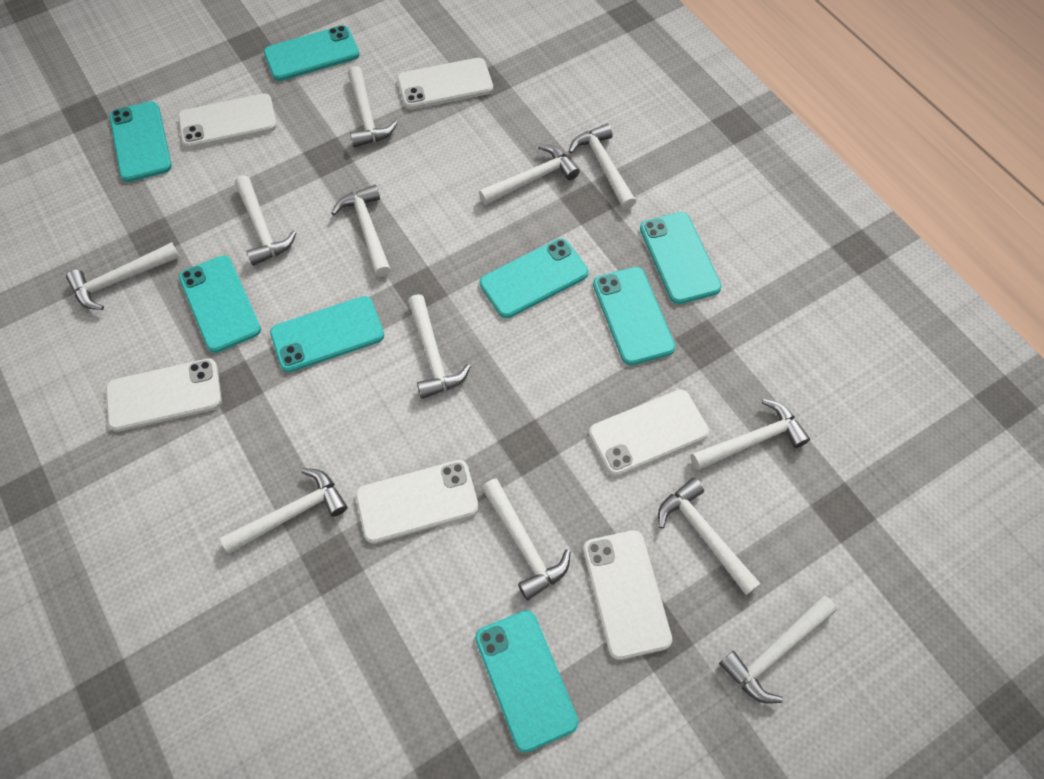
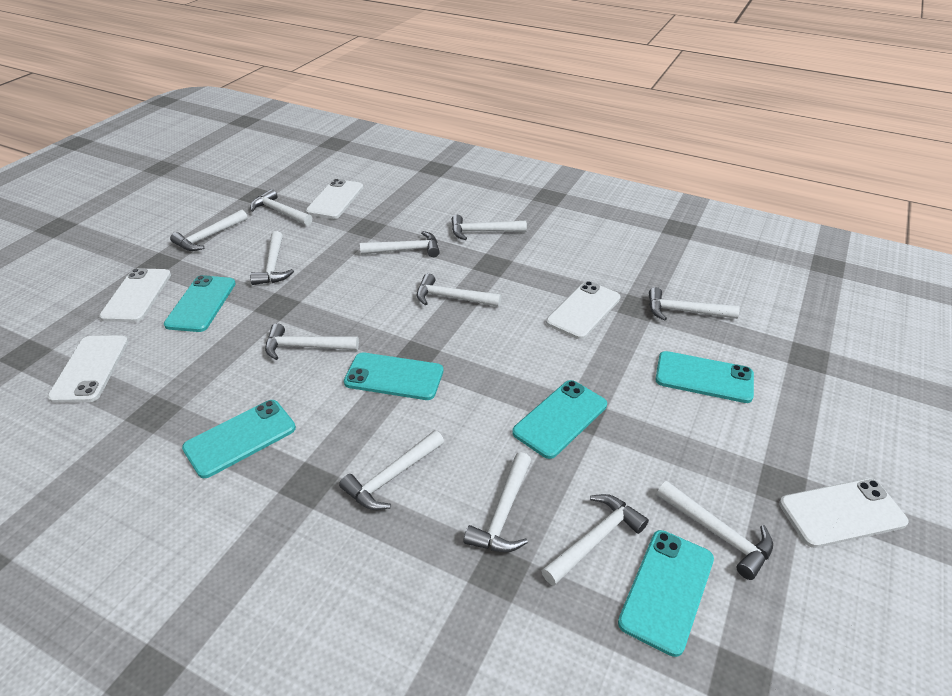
turquoise phone: 8 -> 6
white phone: 6 -> 5

